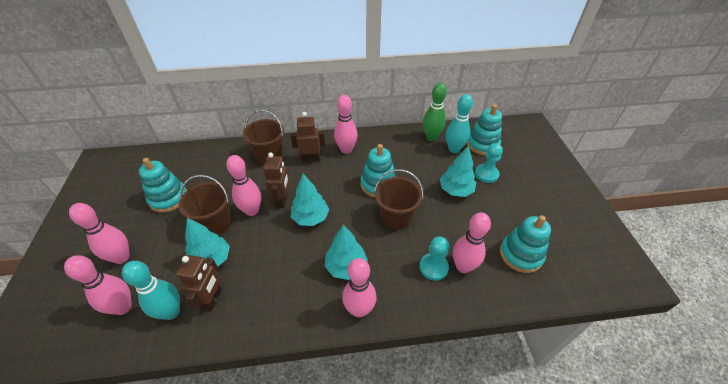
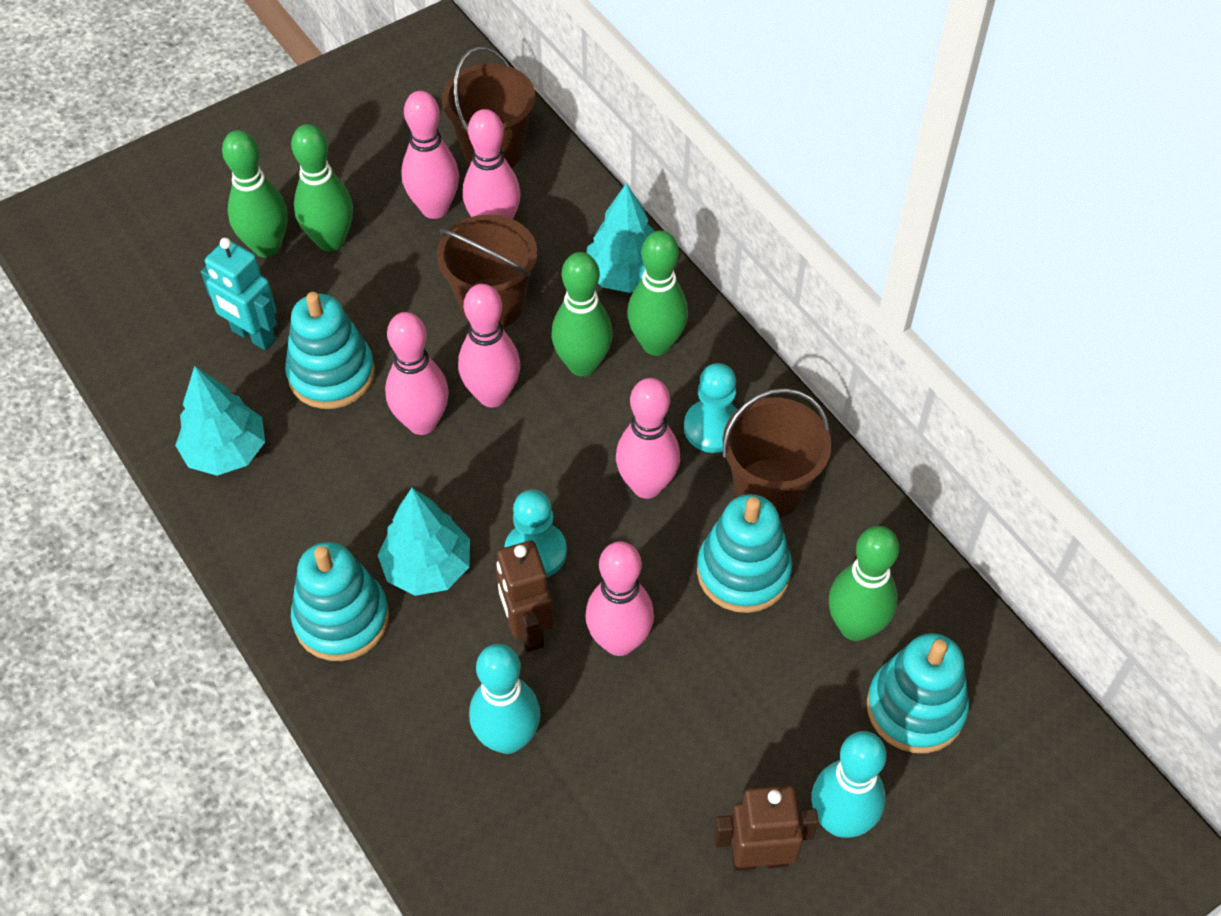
brown robot: 3 -> 2
green bowling pin: 1 -> 5
turquoise robot: 0 -> 1
turquoise tree: 4 -> 3

